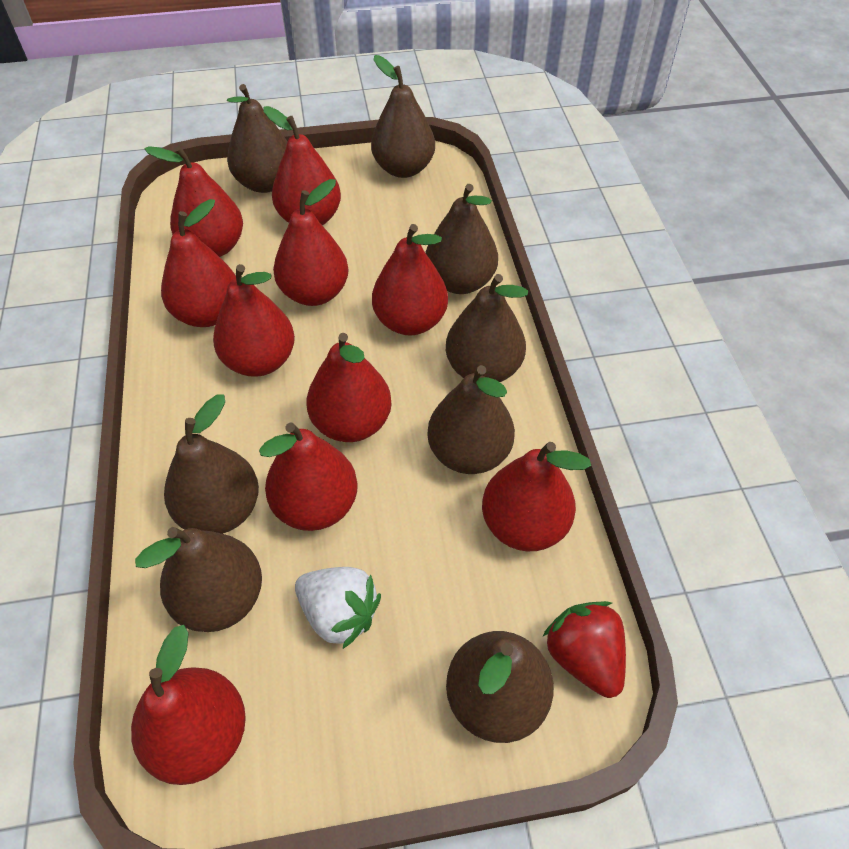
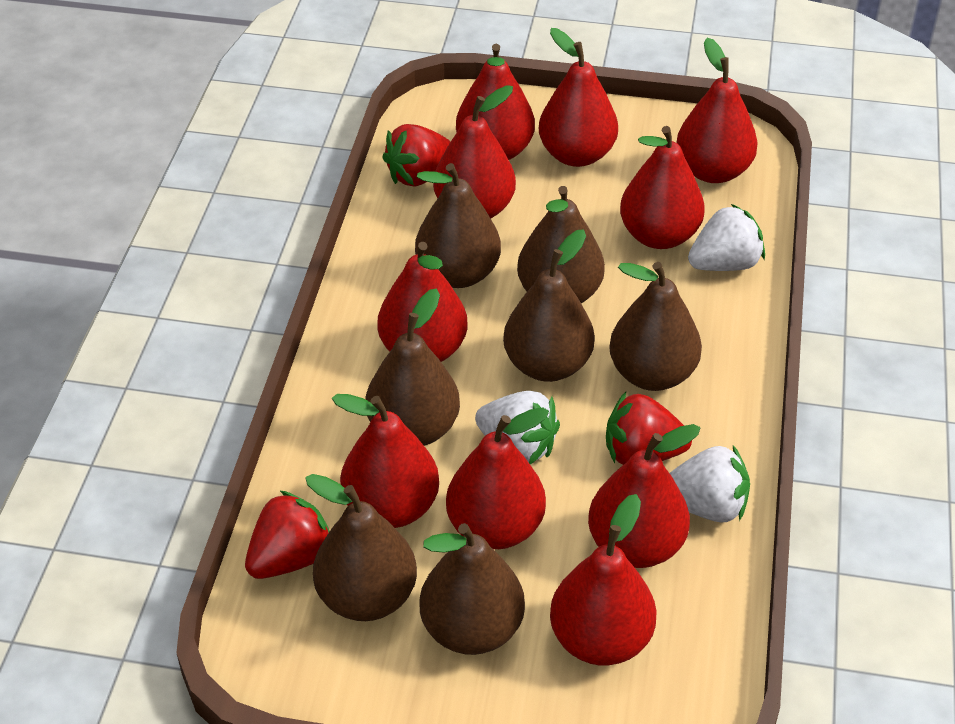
brown pear: 8 -> 7
red strawberry: 1 -> 3
white strawberry: 1 -> 3

